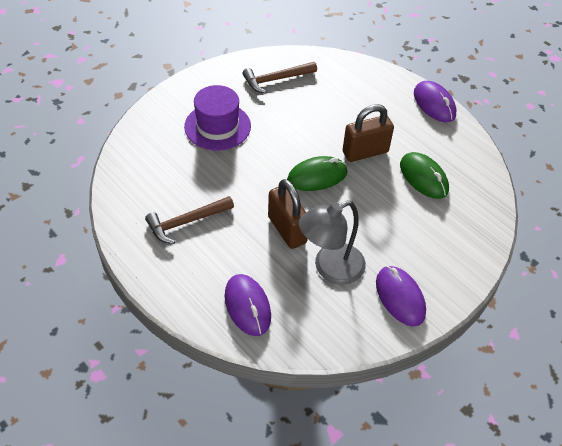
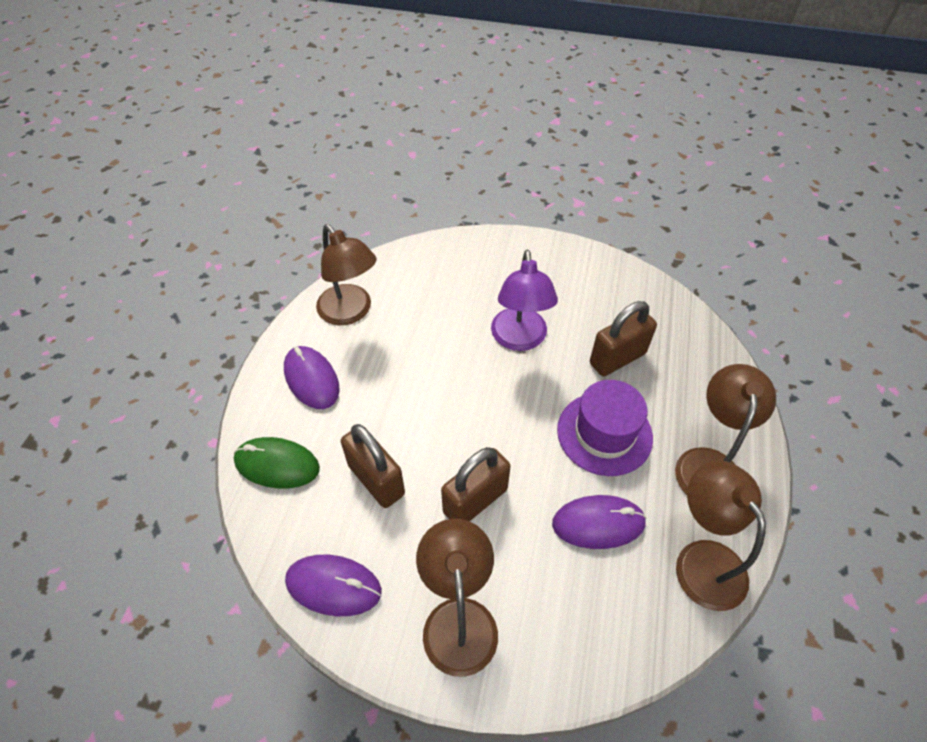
brown hammer: 2 -> 0
brown lamp: 0 -> 4
brown padlock: 2 -> 3
green mouse: 2 -> 1
grey lamp: 1 -> 0
purple lamp: 0 -> 1

